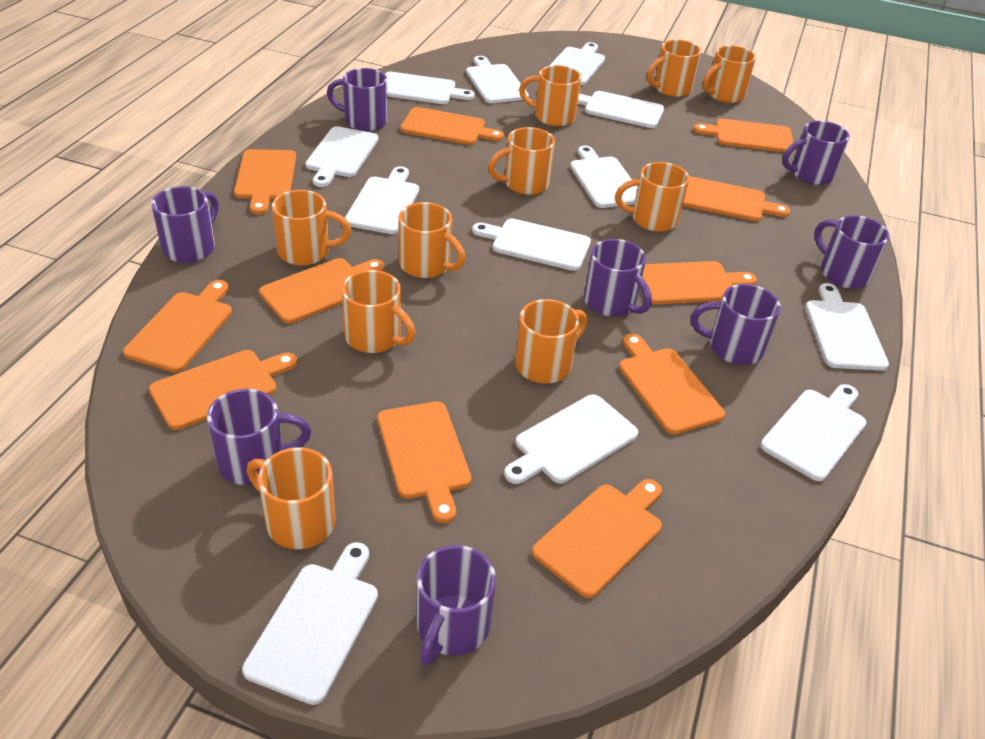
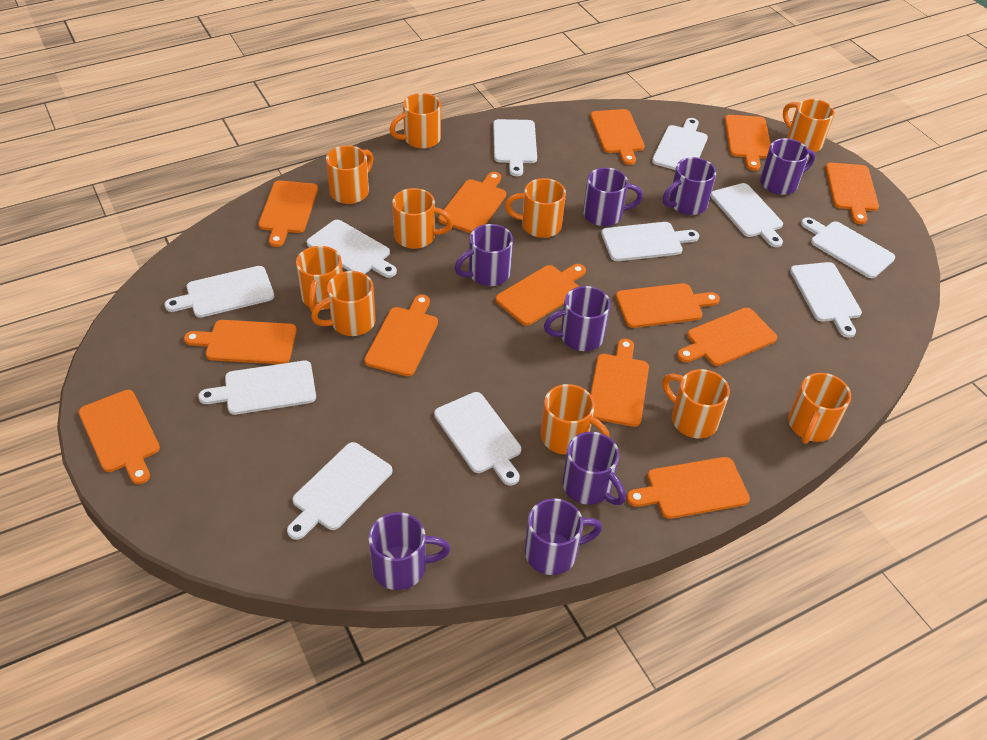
orange cutting board: 11 -> 13
white cutting board: 12 -> 11

